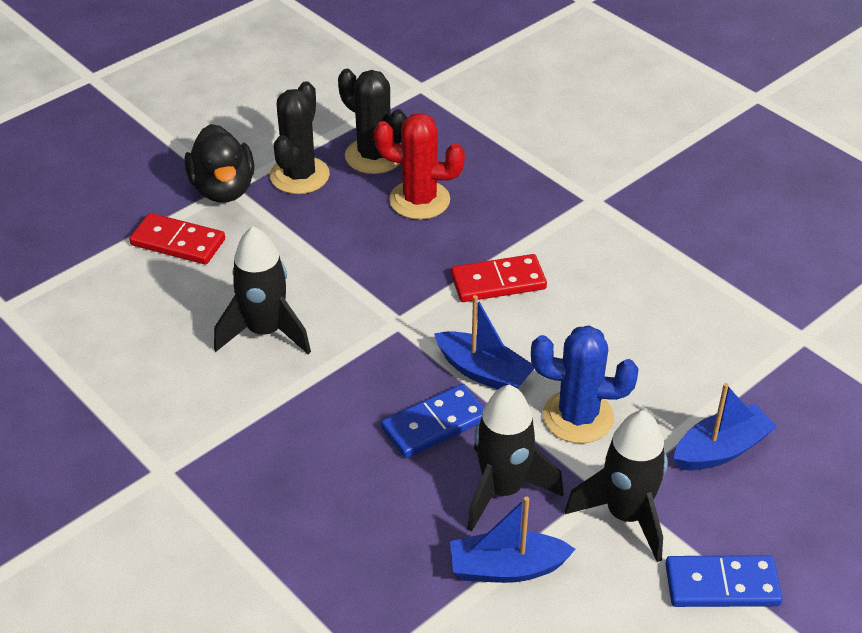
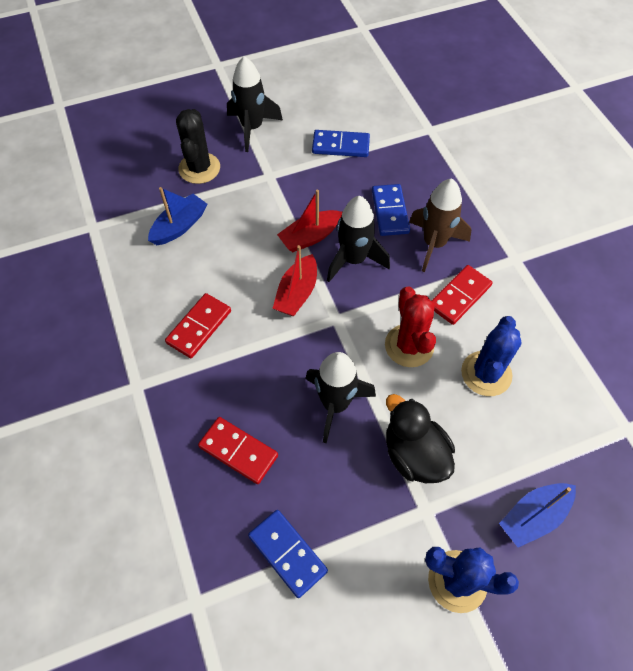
black cactus: 2 -> 1
blue boat: 3 -> 2
blue cactus: 1 -> 2
blue domino: 2 -> 3
brown rocket: 0 -> 1
red boat: 0 -> 2
red domino: 2 -> 3

